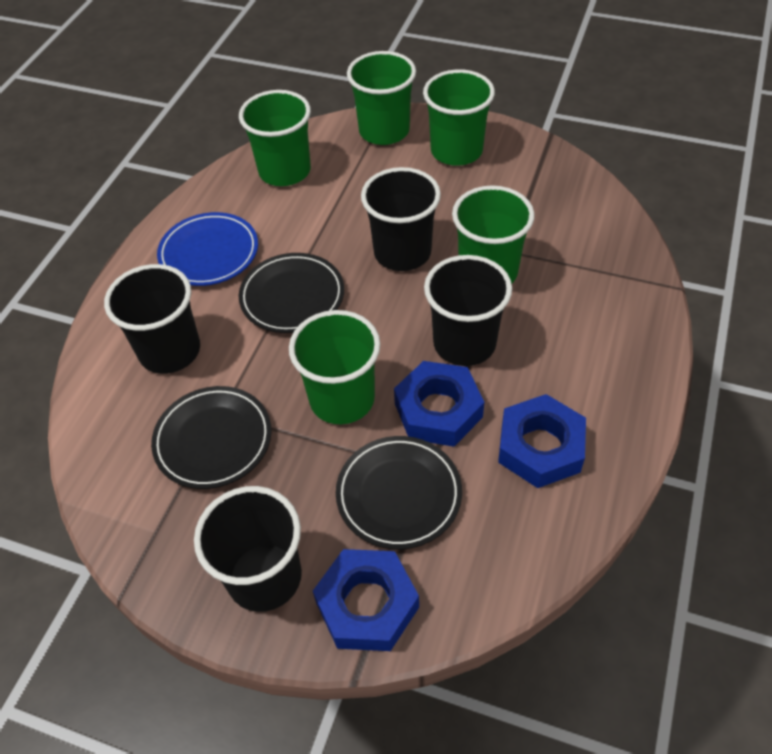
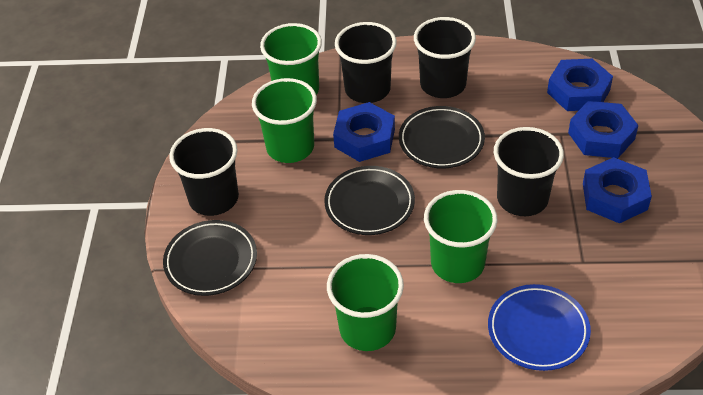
blue nut: 3 -> 4
green cup: 5 -> 4

